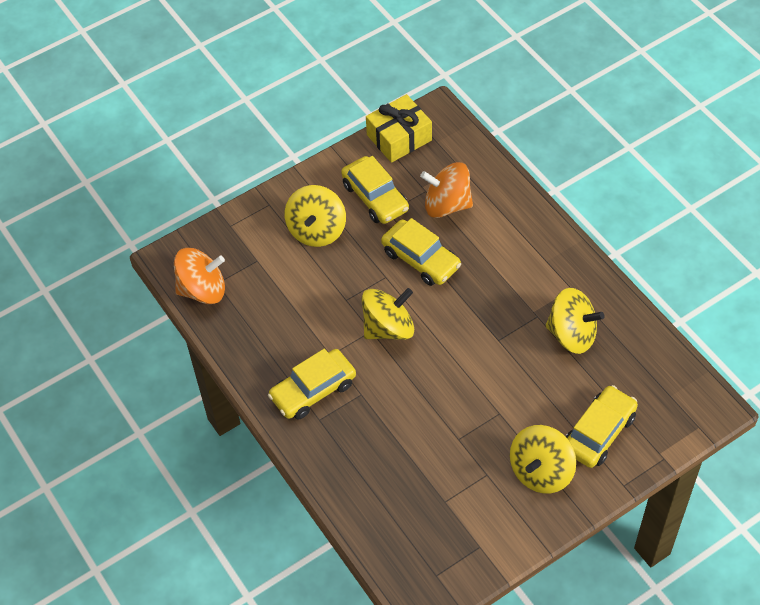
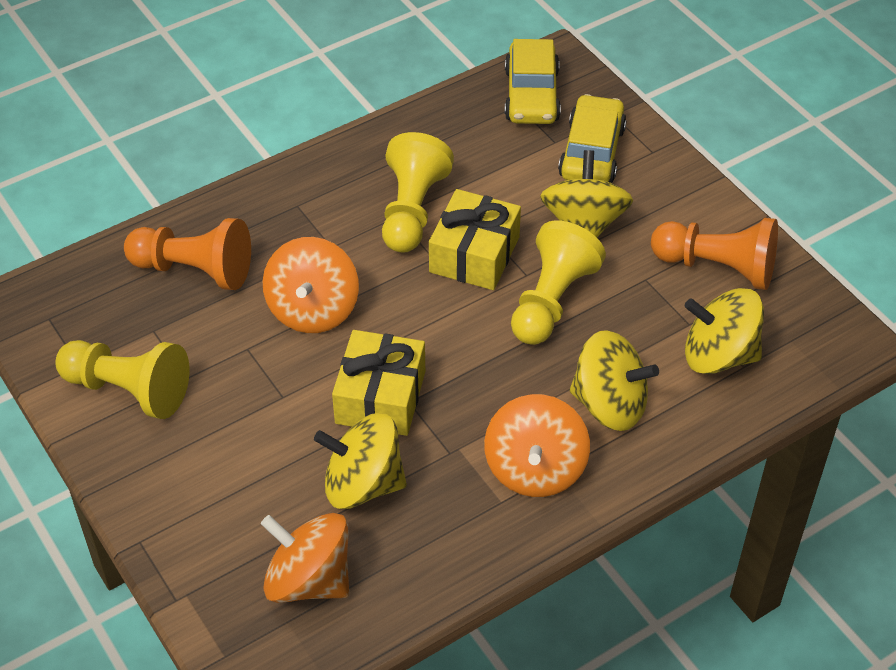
orange pawn: 0 -> 2
orange spinning top: 2 -> 3
yellow car: 4 -> 2
yellow gift: 1 -> 2
yellow pawn: 0 -> 3

